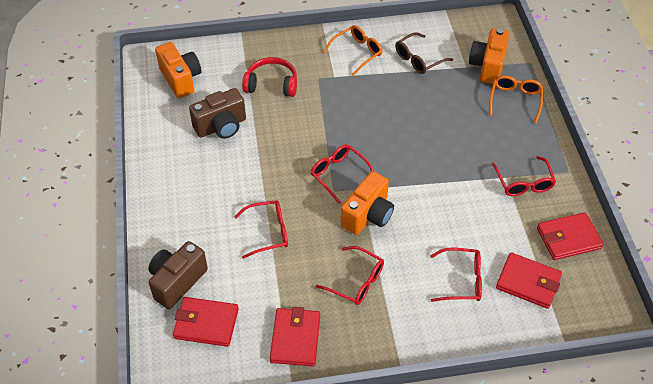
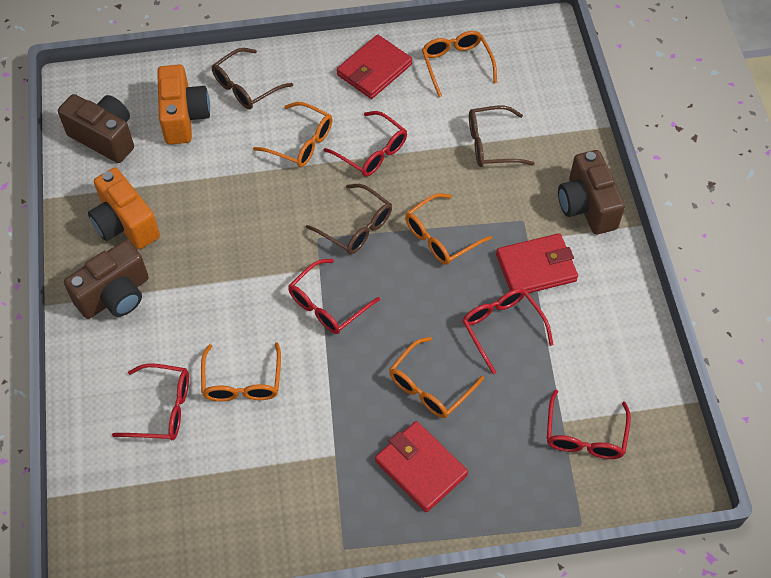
brown camera: 2 -> 3
brown glasses: 1 -> 3
orange camera: 3 -> 2
orange glasses: 2 -> 5
red headphones: 1 -> 0
red wallet: 4 -> 3

